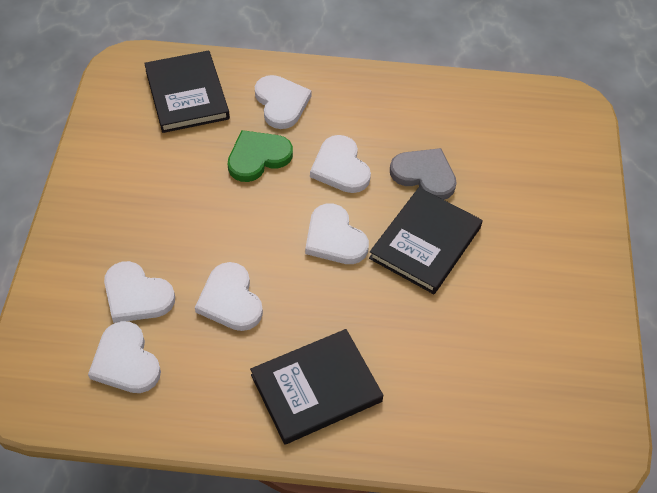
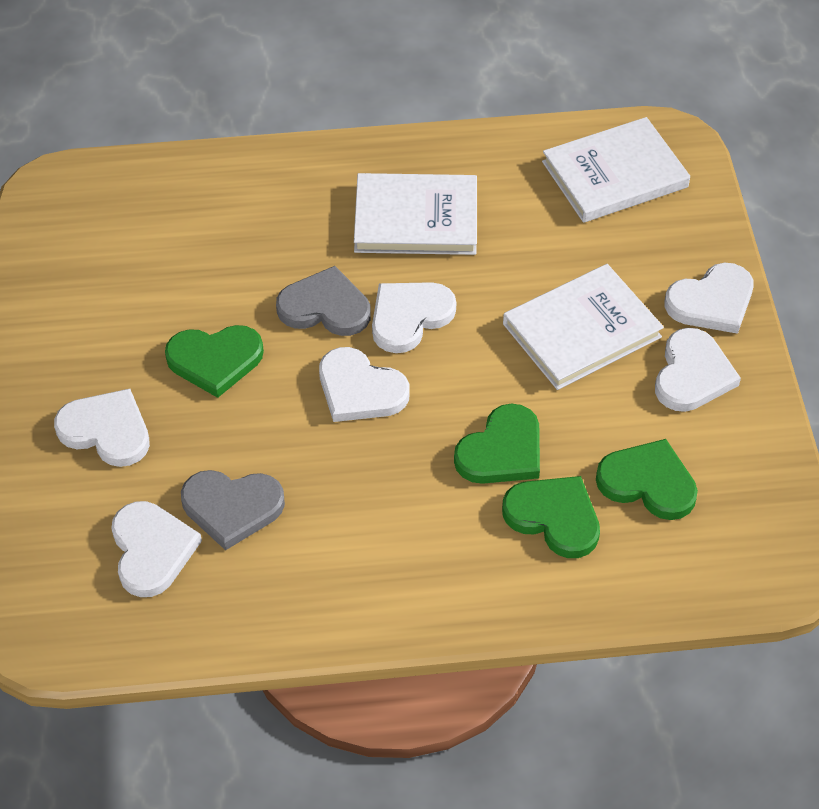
black book: 3 -> 0
green heart: 1 -> 4
grey heart: 1 -> 2
white book: 0 -> 3

